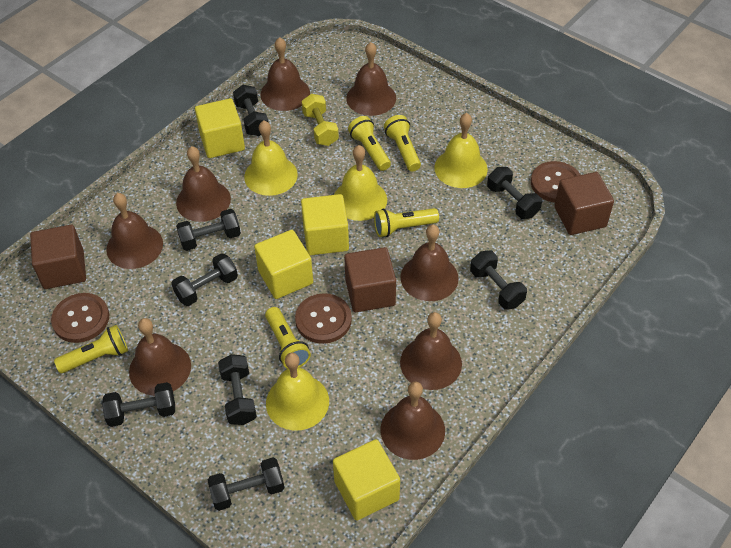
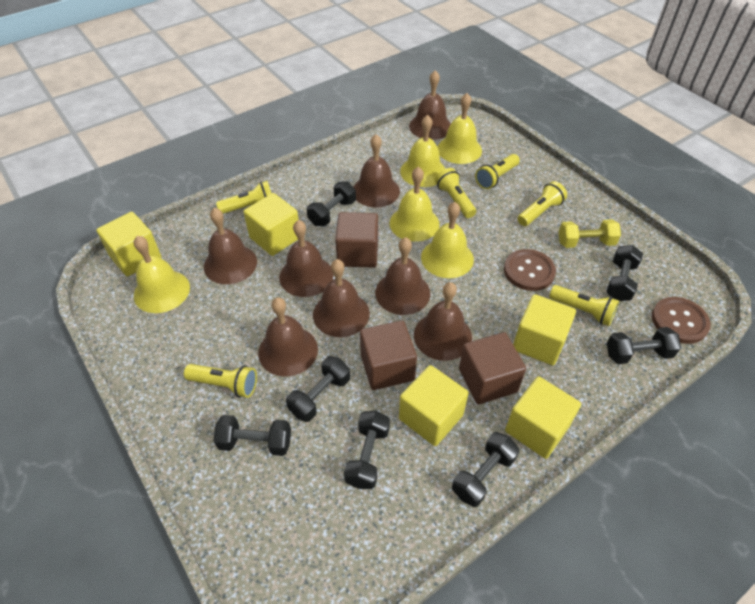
black dumbbell: 8 -> 7
brown button: 3 -> 2
yellow bell: 4 -> 5
yellow cube: 4 -> 5
yellow flashlight: 5 -> 6

